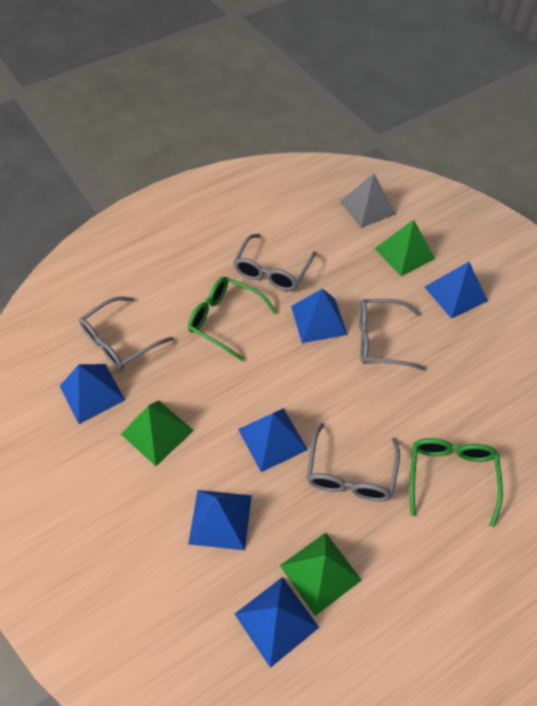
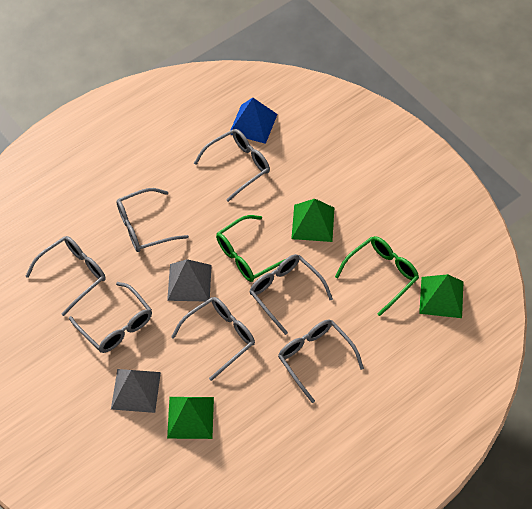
blue pyramid: 6 -> 1
grey glasses: 4 -> 7
grey pyramid: 1 -> 2

